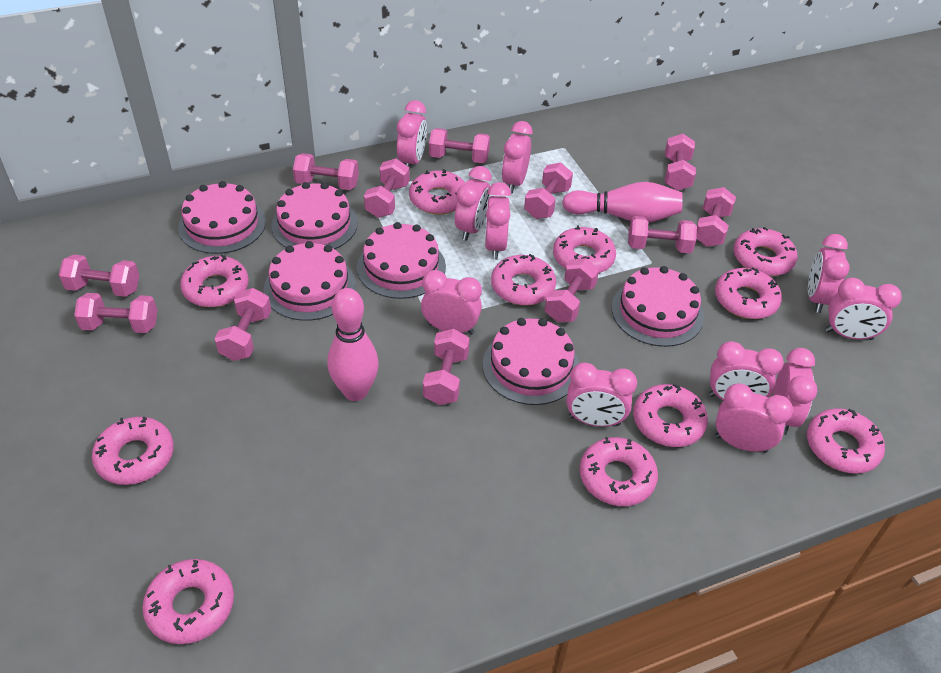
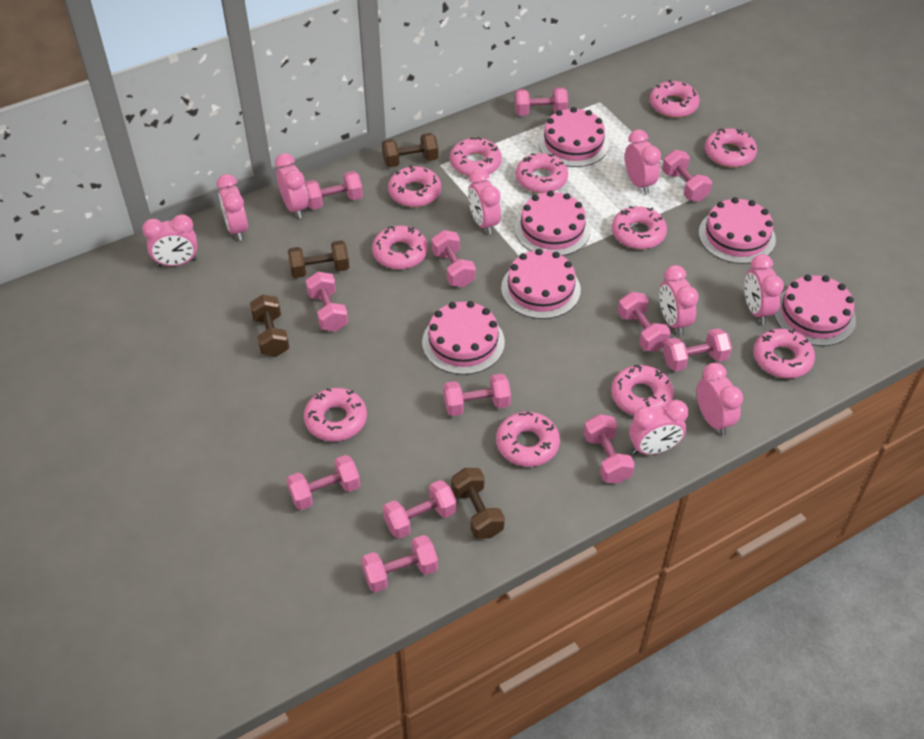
brown dumbbell: 0 -> 4
pink bowling pin: 2 -> 0
pink clock: 11 -> 9

